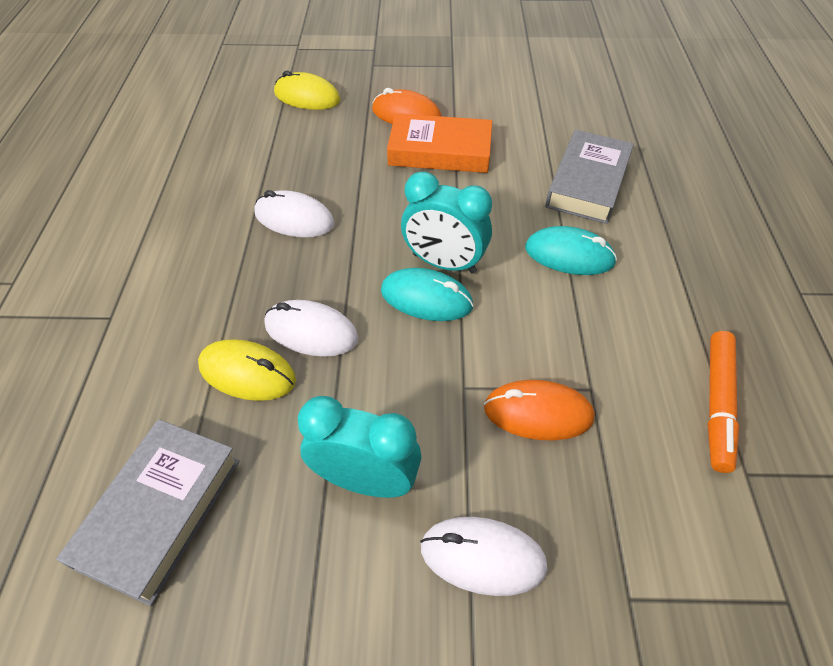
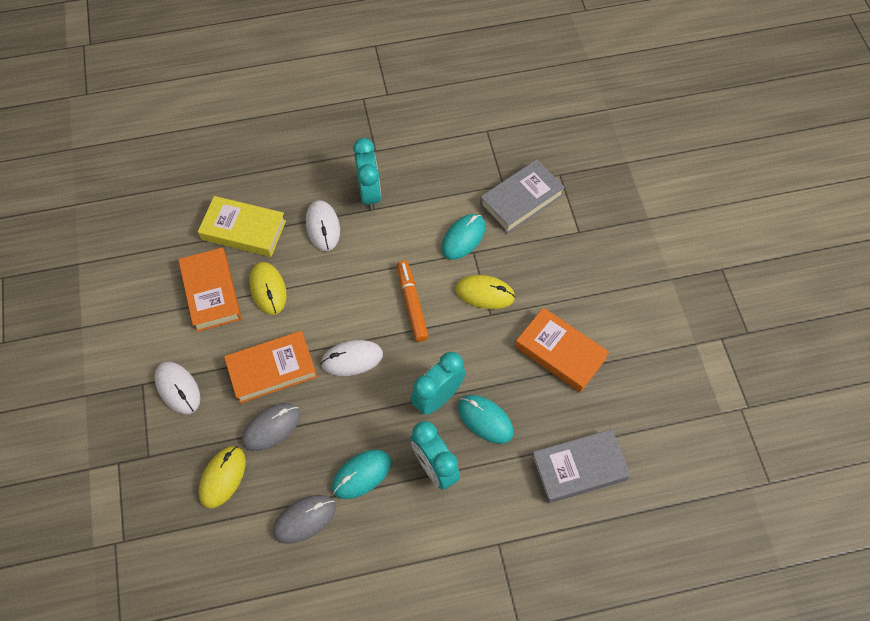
grey mouse: 0 -> 2
orange book: 1 -> 3
orange mouse: 2 -> 0
turquoise clock: 2 -> 3
turquoise mouse: 2 -> 3
yellow book: 0 -> 1
yellow mouse: 2 -> 3

